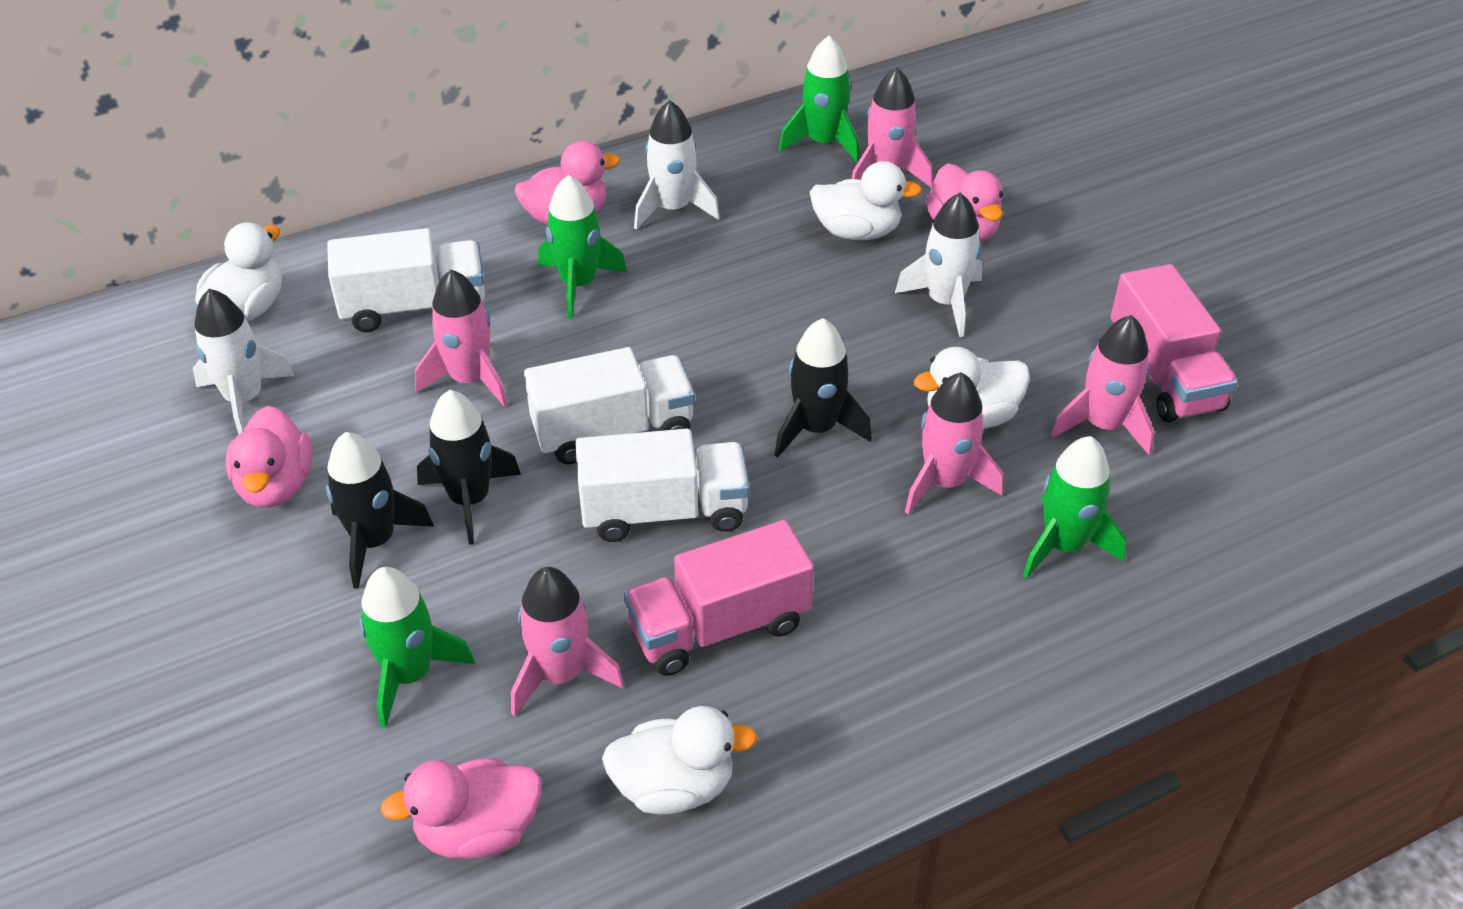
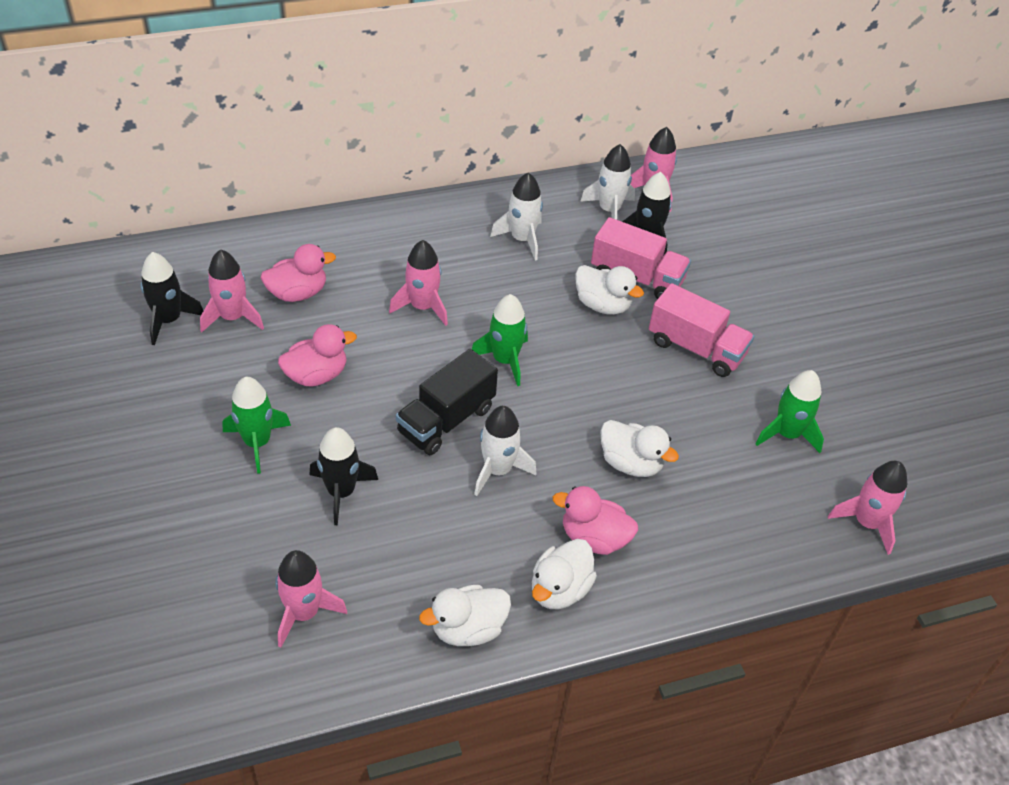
black truck: 0 -> 1
green rocket: 4 -> 3
pink duck: 4 -> 3
white truck: 3 -> 0

